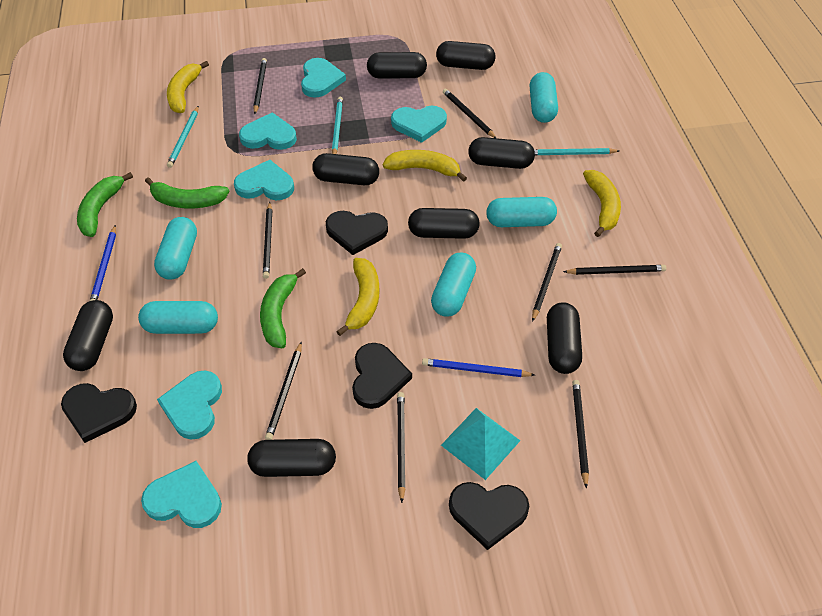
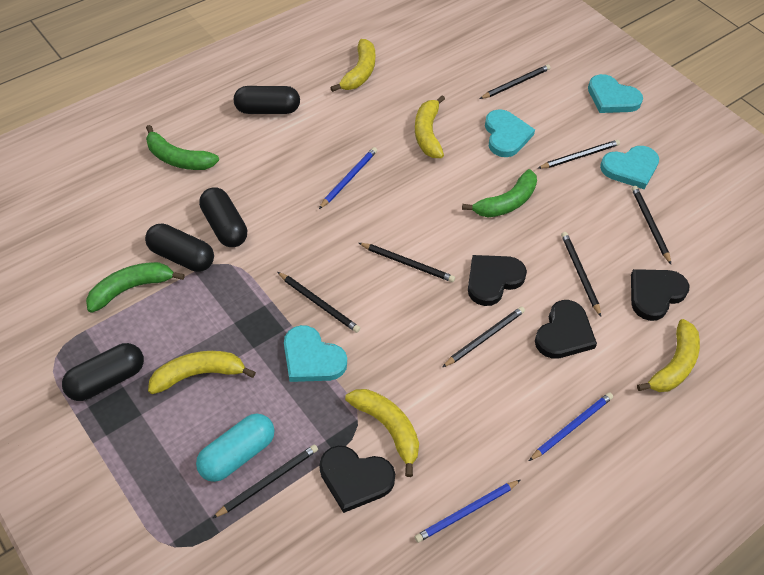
black capsule: 8 -> 4
blue pencil: 2 -> 3
turquoise capsule: 5 -> 1
turquoise heart: 6 -> 4
turquoise pencil: 3 -> 0
turquoise pyramid: 1 -> 0
yellow banana: 4 -> 5

